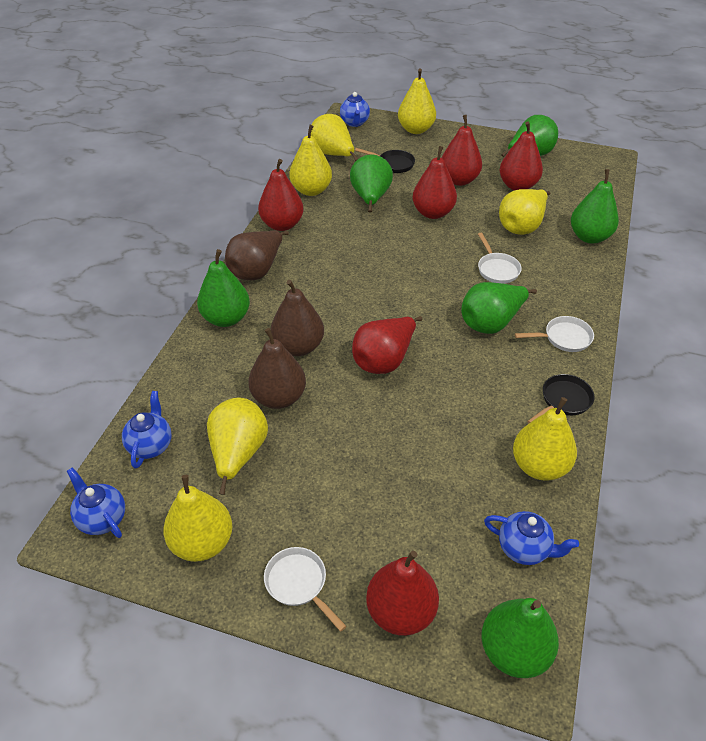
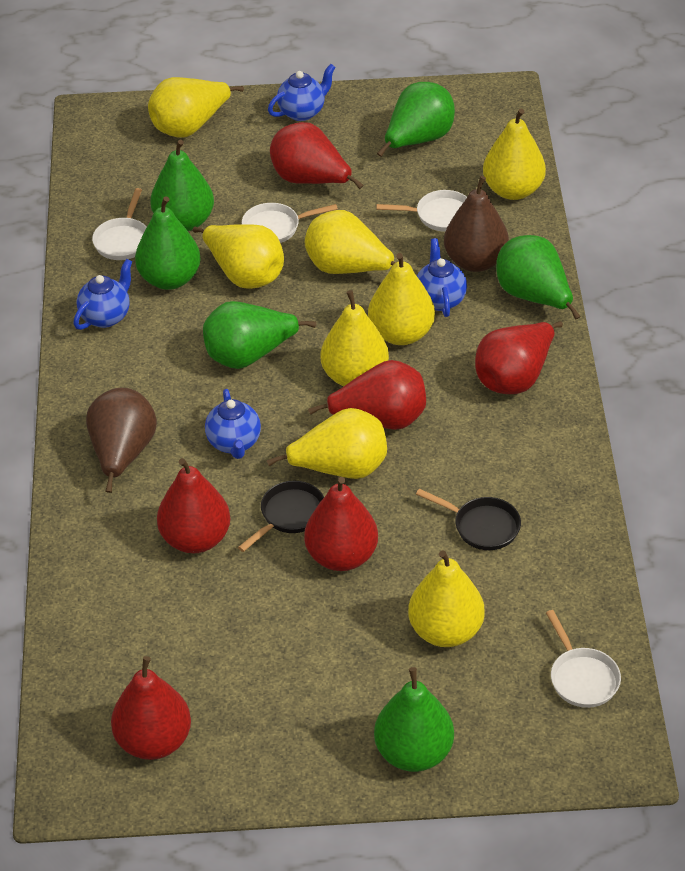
brown pear: 3 -> 2
white pan: 3 -> 4
yellow pear: 7 -> 8

